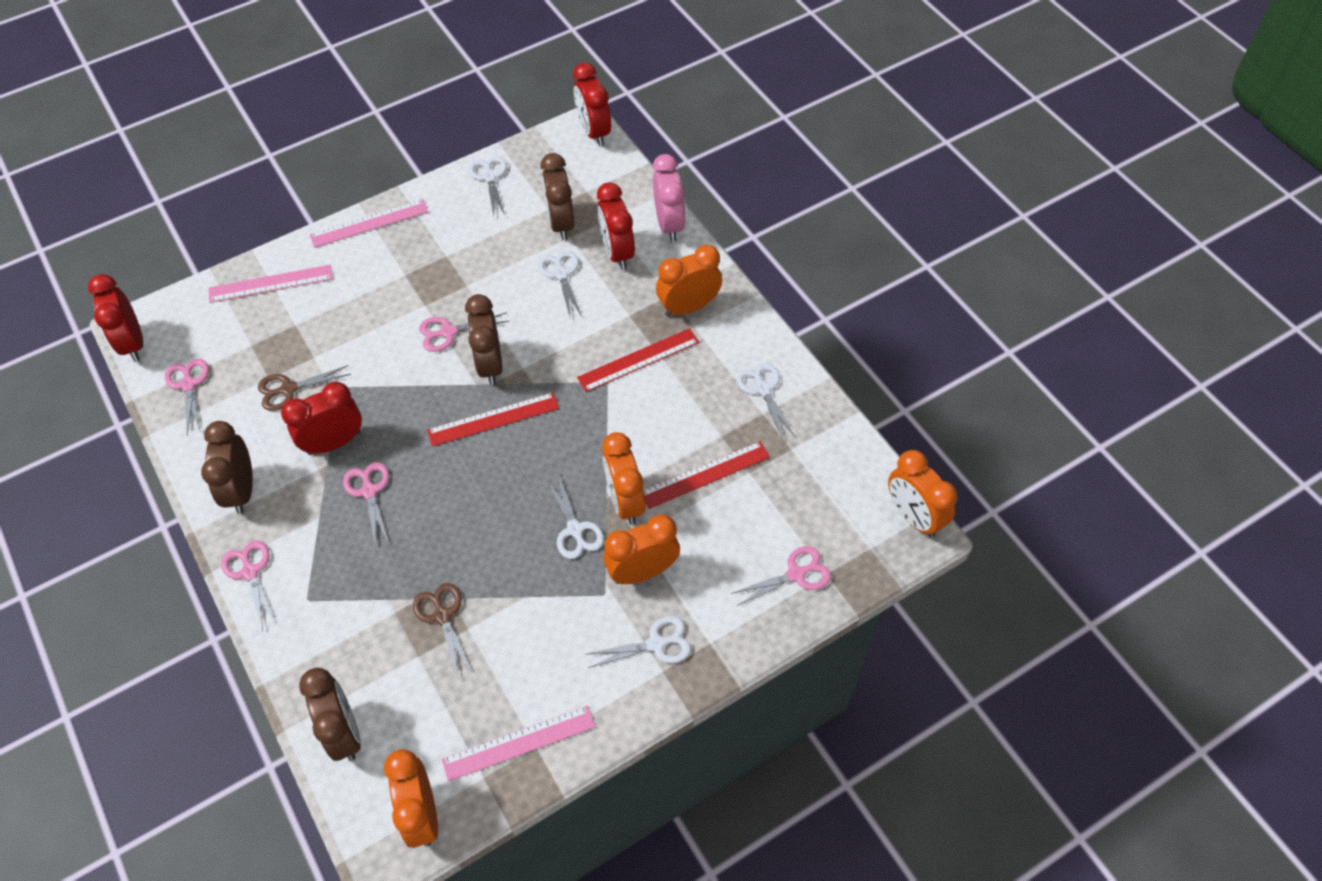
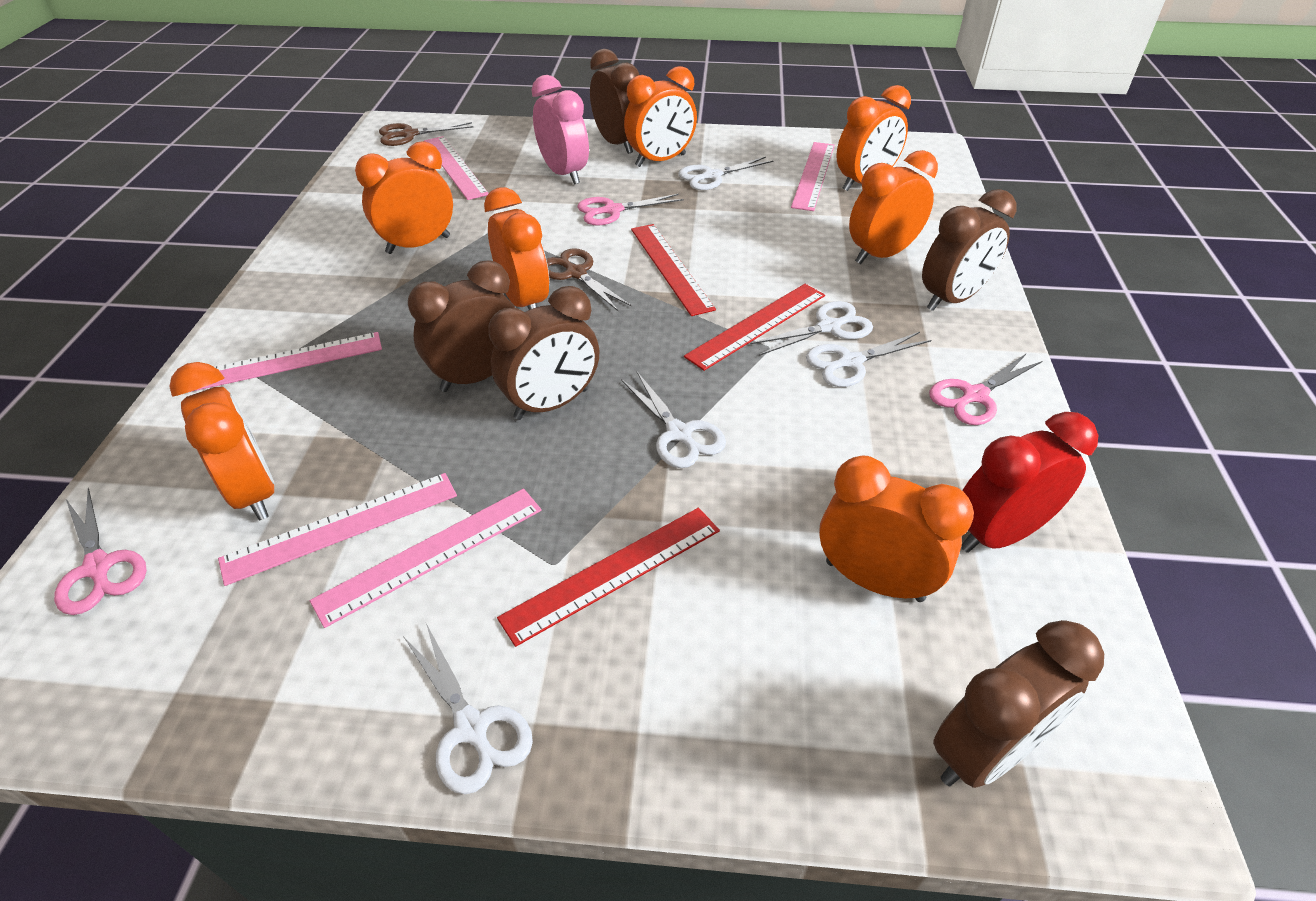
brown clock: 4 -> 5
orange clock: 5 -> 7
pink ruler: 3 -> 5
pink scissors: 5 -> 3
red clock: 4 -> 1

